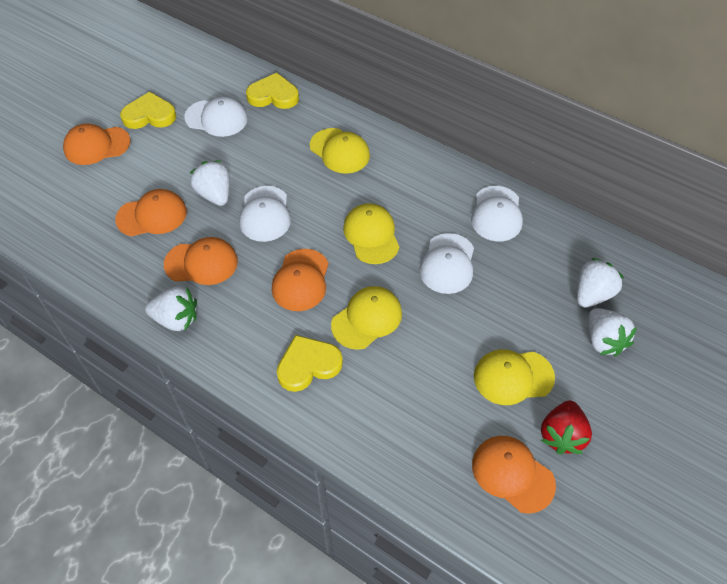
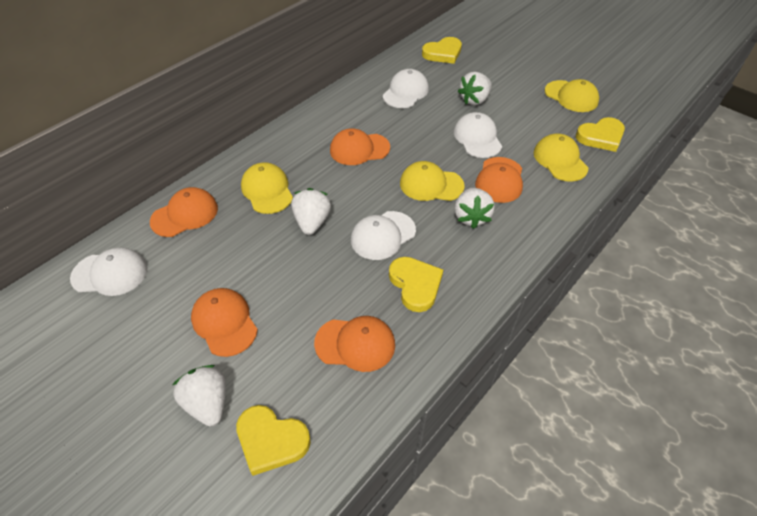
red strawberry: 1 -> 0
yellow heart: 3 -> 4

